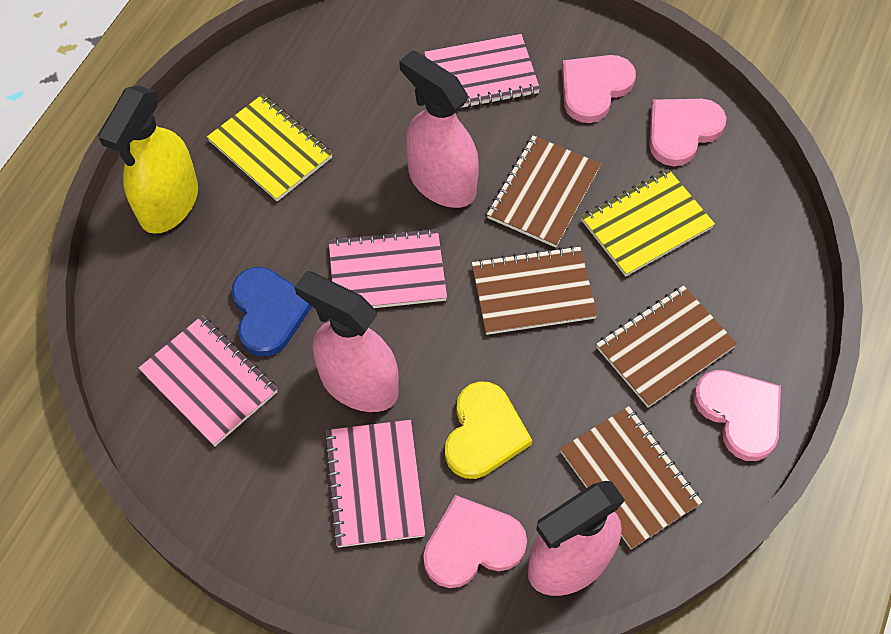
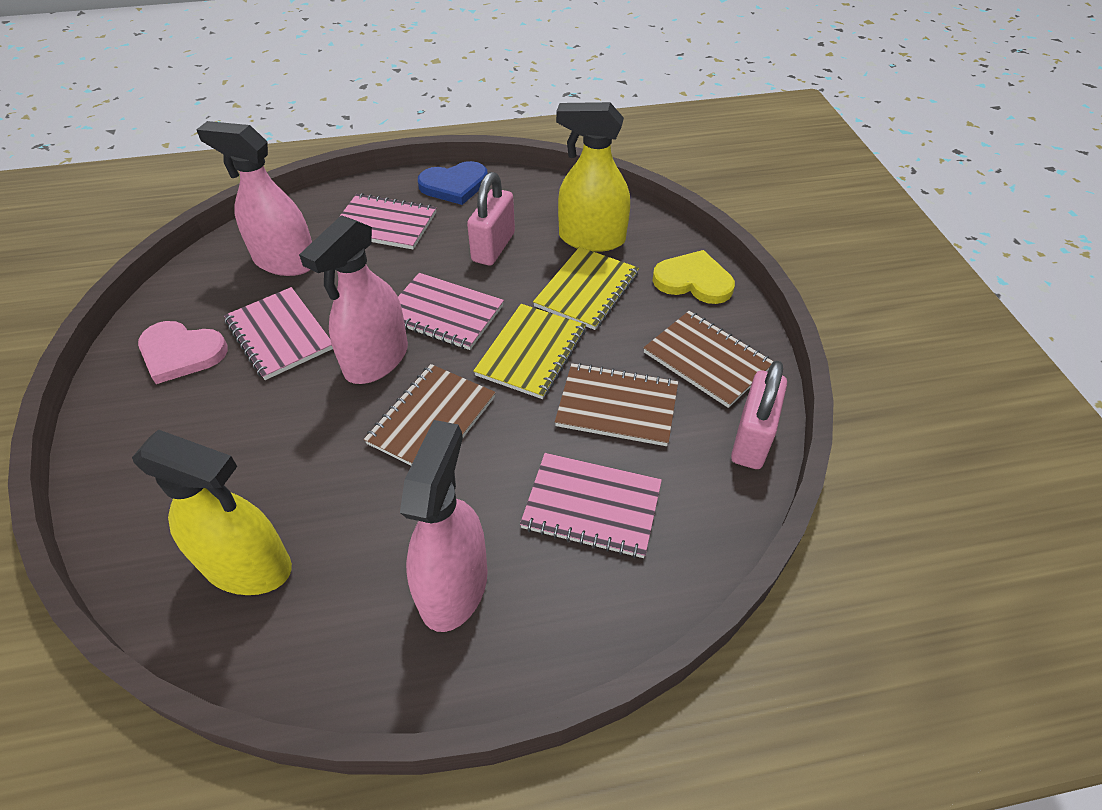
brown notebook: 4 -> 3
pink heart: 4 -> 1
pink padlock: 0 -> 2
yellow spray bottle: 1 -> 2

